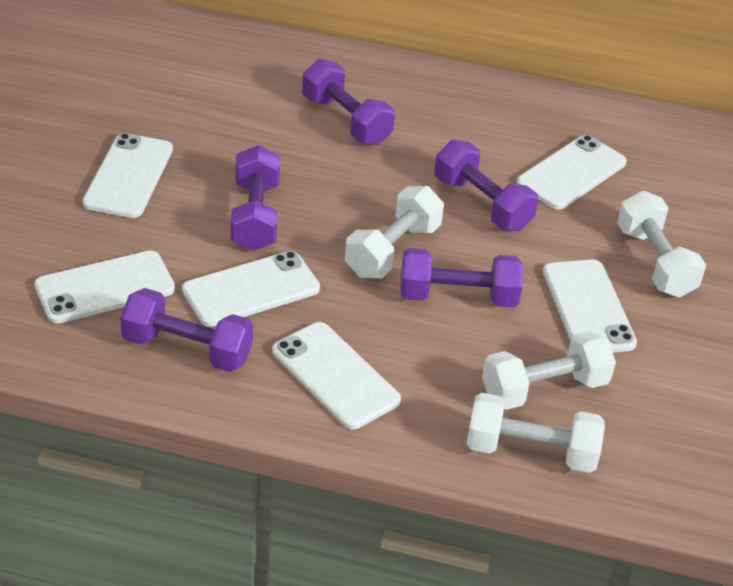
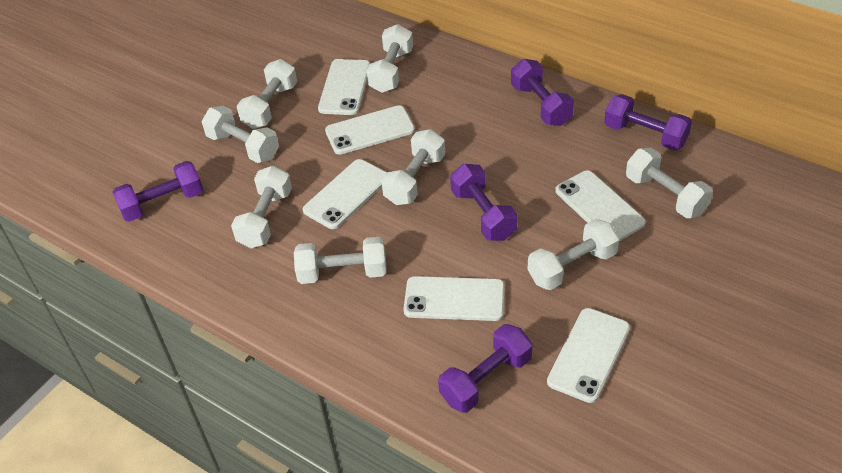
white dumbbell: 4 -> 8

